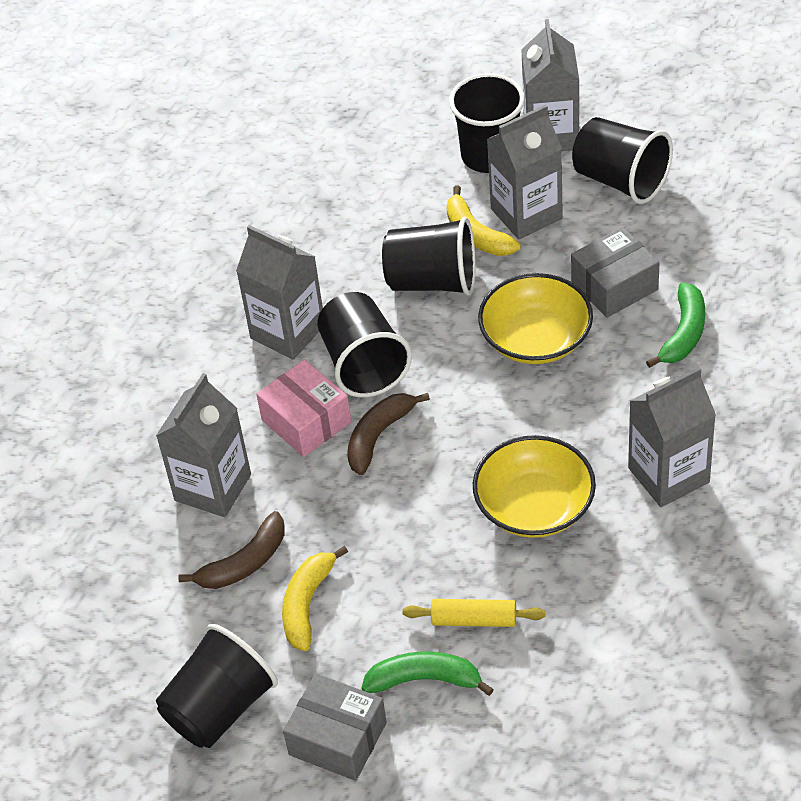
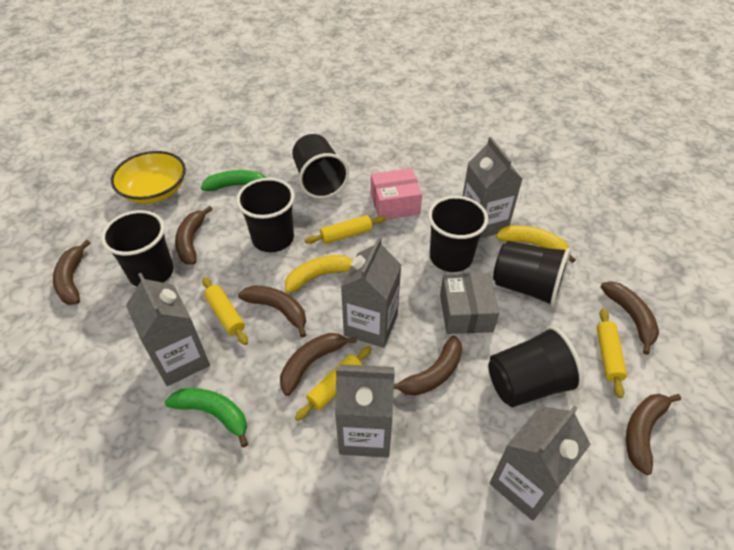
black cup: 5 -> 6
brown banana: 2 -> 7
grey box: 2 -> 1
yellow bowl: 2 -> 1
yellow rolling pin: 1 -> 4

